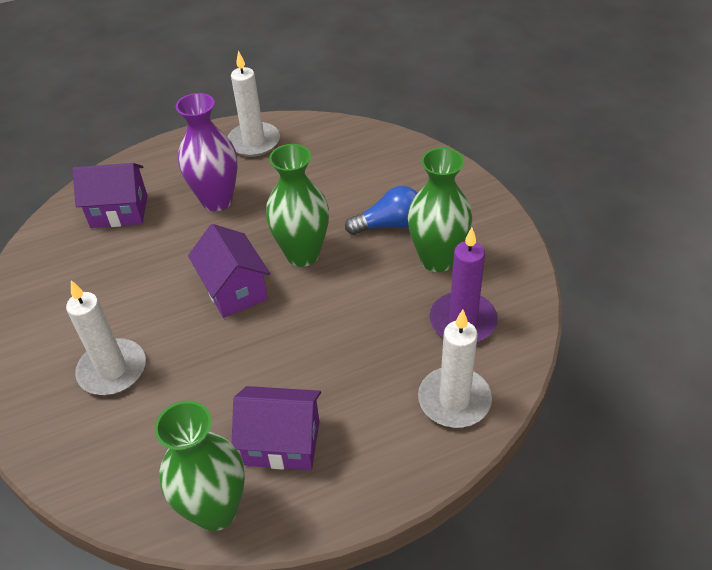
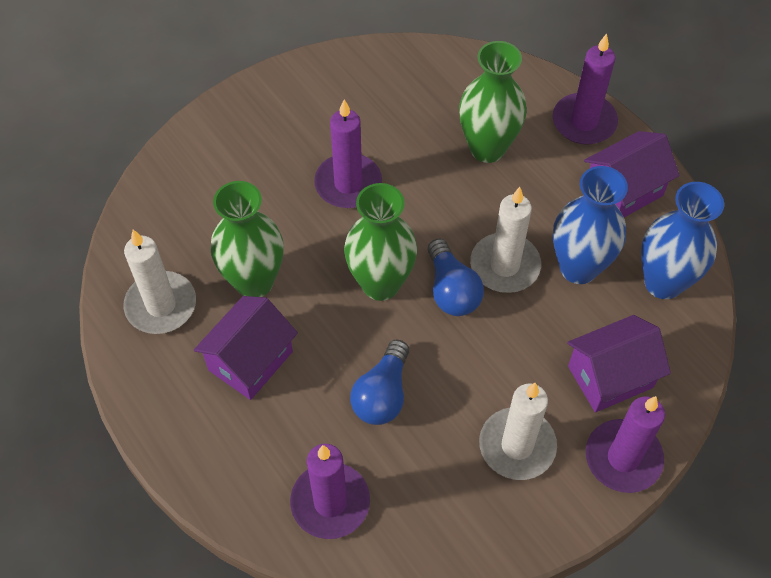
blue light bulb: 1 -> 2
blue vase: 0 -> 2
purple candle: 1 -> 4
purple vase: 1 -> 0

